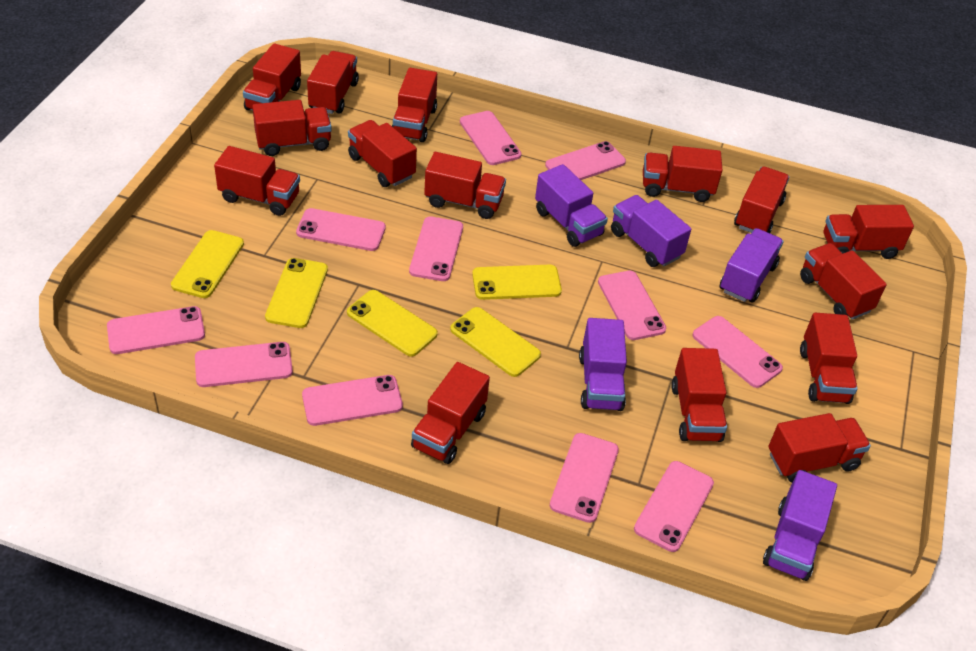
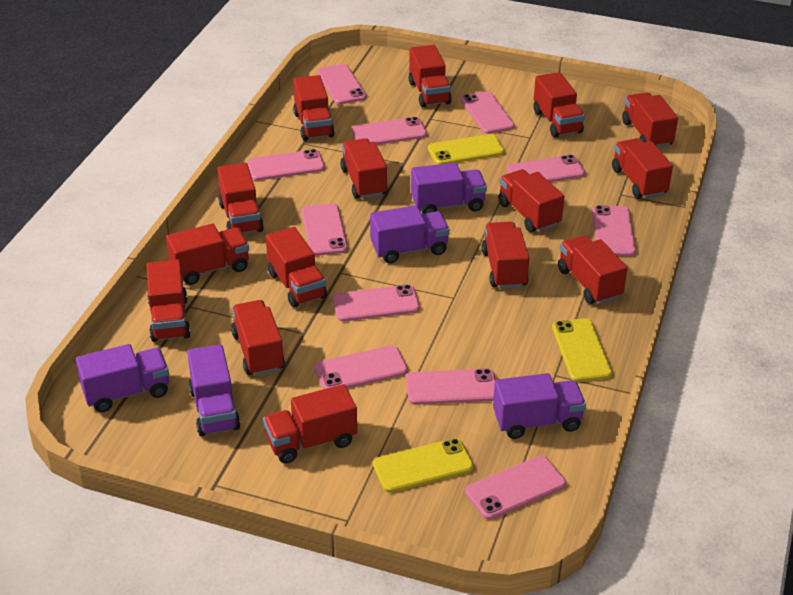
yellow phone: 5 -> 3

